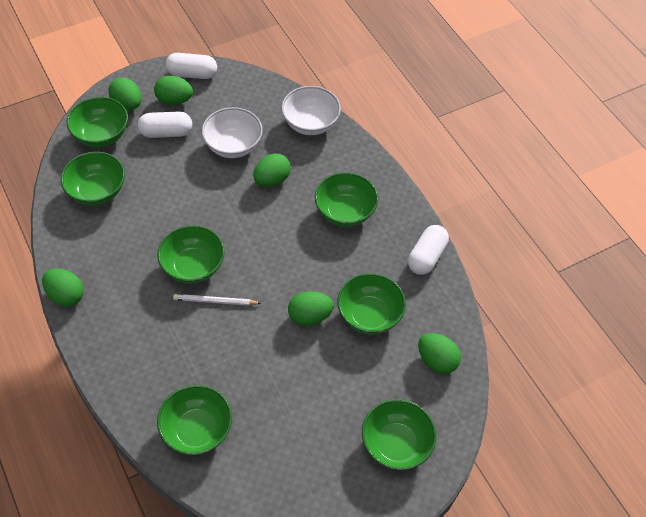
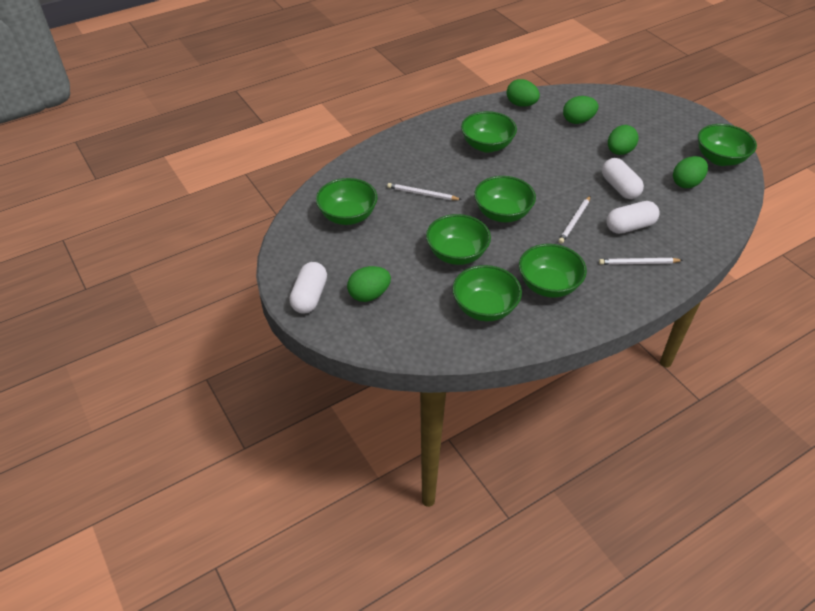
green egg: 6 -> 5
white bowl: 2 -> 0
white pencil: 1 -> 3

